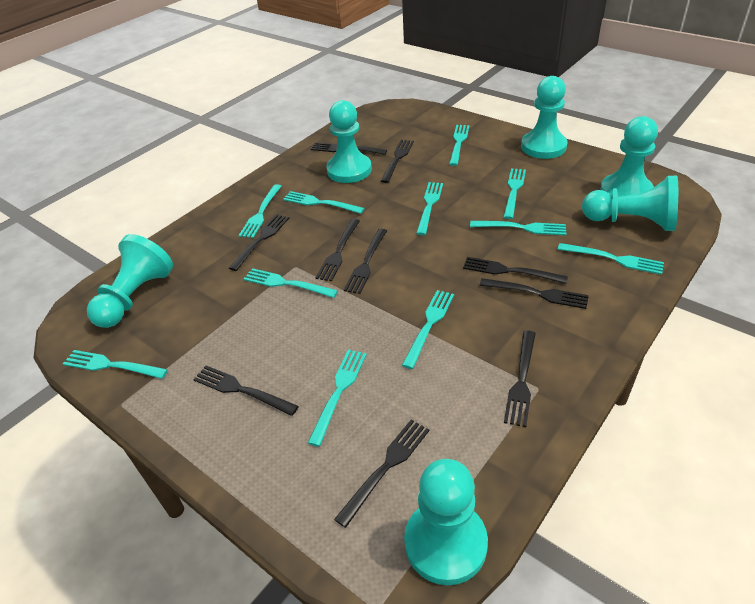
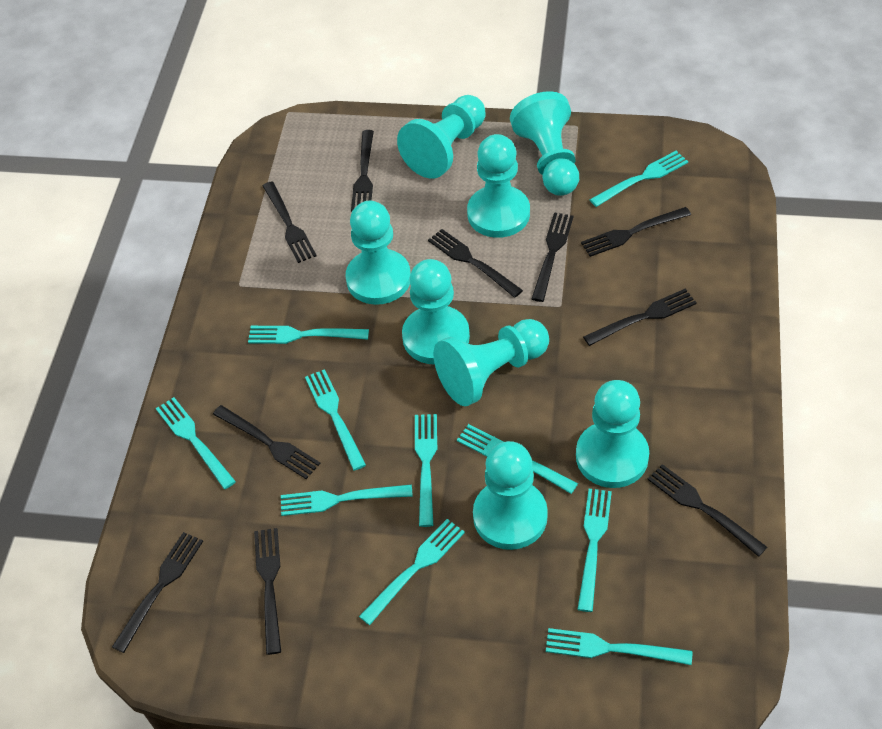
turquoise fork: 11 -> 10
turquoise pawn: 6 -> 8

